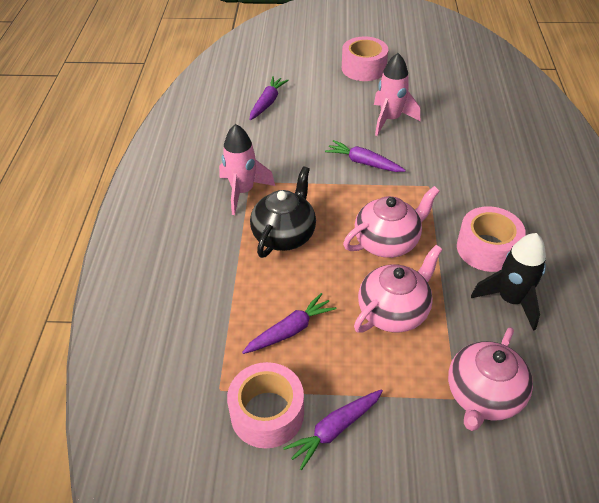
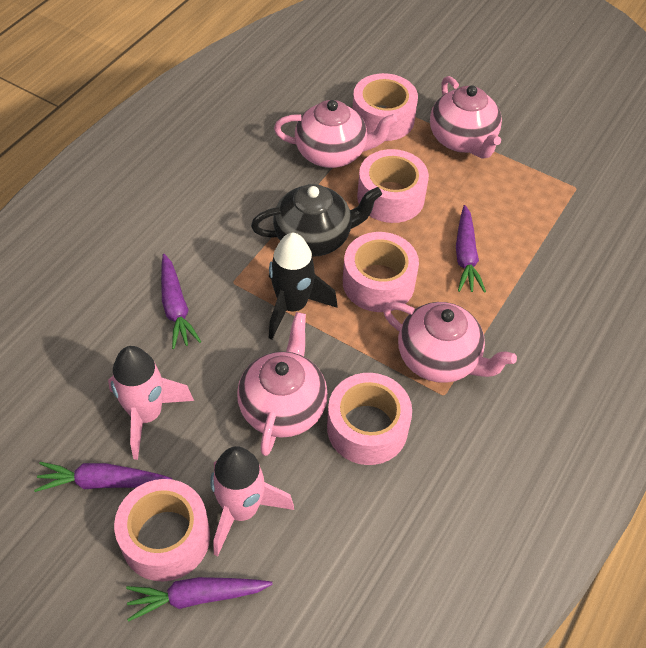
pink tape: 3 -> 5
pink teapot: 3 -> 4

